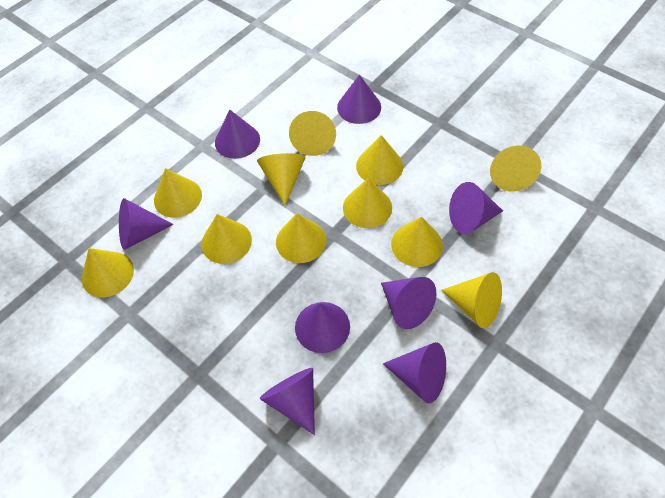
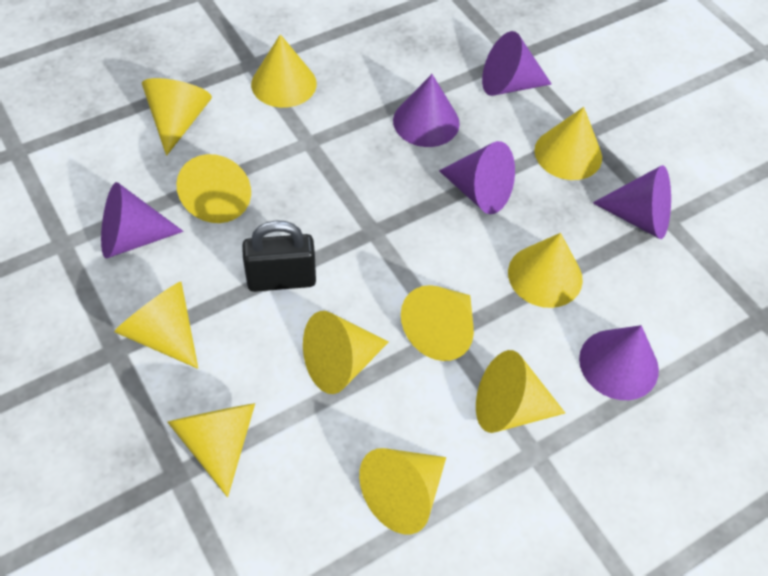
black padlock: 0 -> 1
purple cone: 8 -> 6

